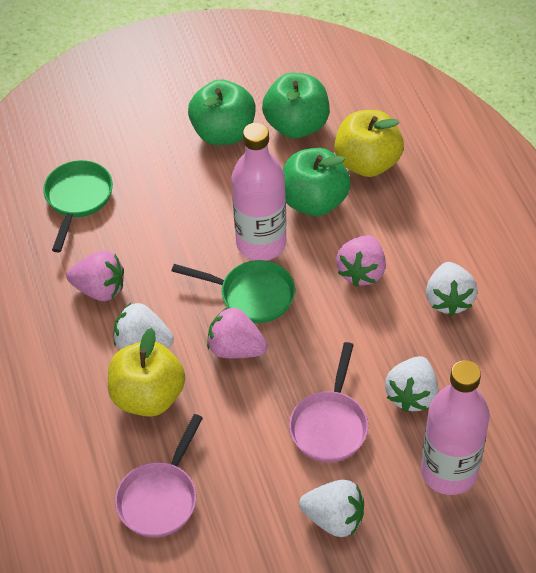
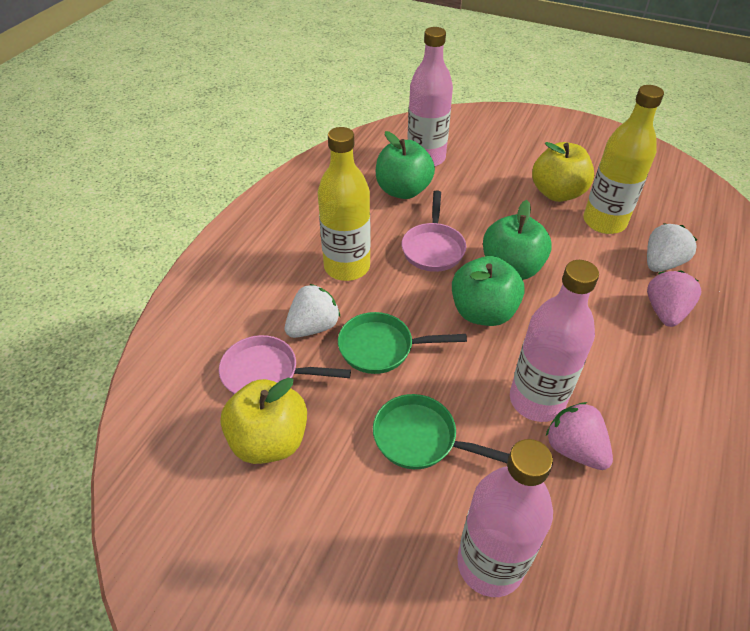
pink bottle: 2 -> 3
pink strawberry: 3 -> 2
white strawberry: 4 -> 2
yellow bottle: 0 -> 2

